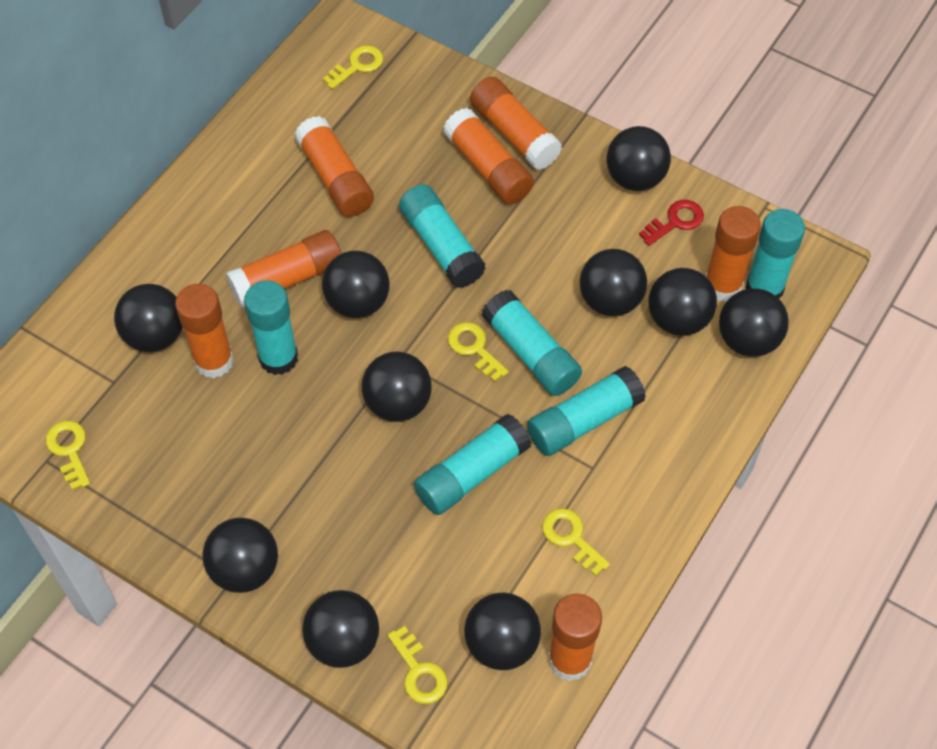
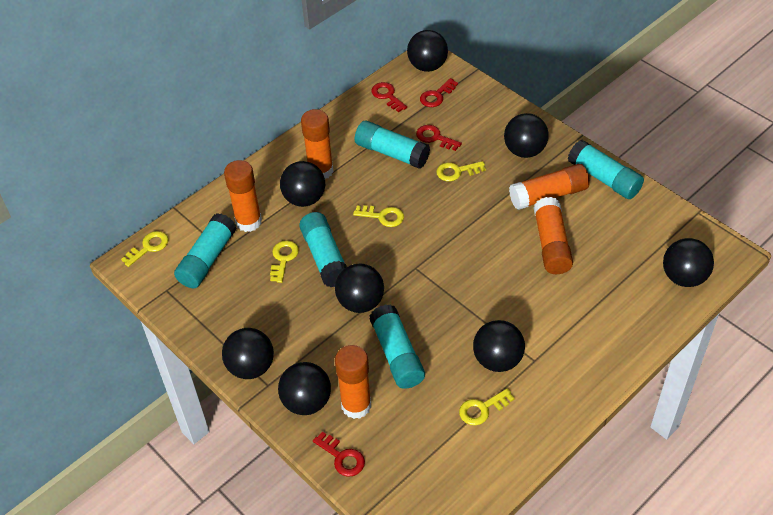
black ball: 10 -> 8
orange glue stick: 7 -> 5
red key: 1 -> 4
turquoise glue stick: 6 -> 5

